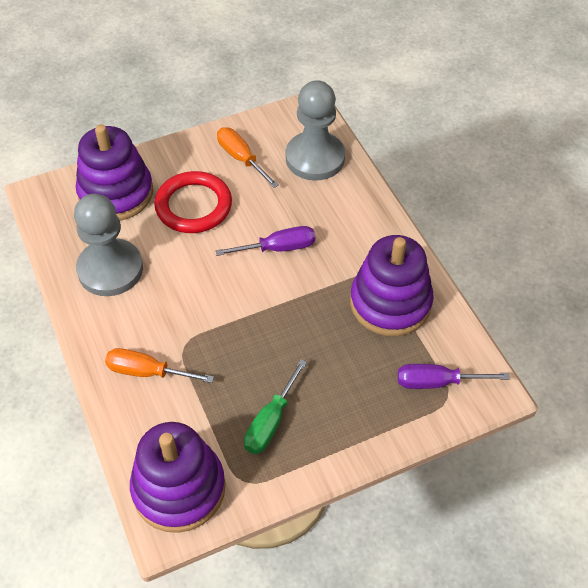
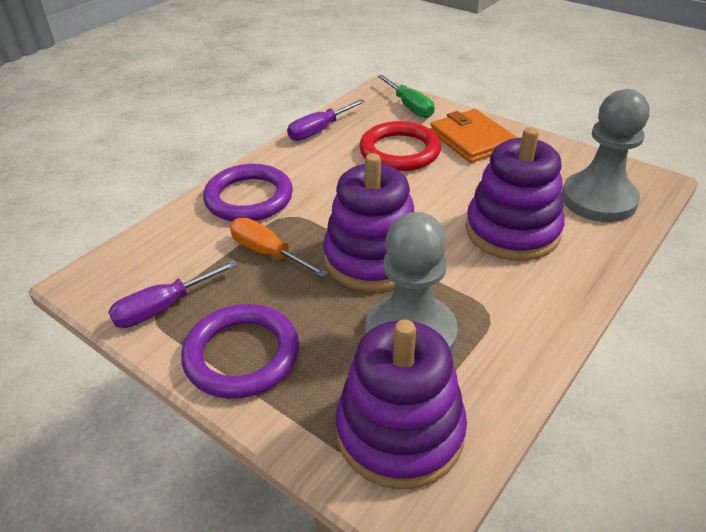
orange screwdriver: 2 -> 1
orange wallet: 0 -> 1
purple ring: 0 -> 2

